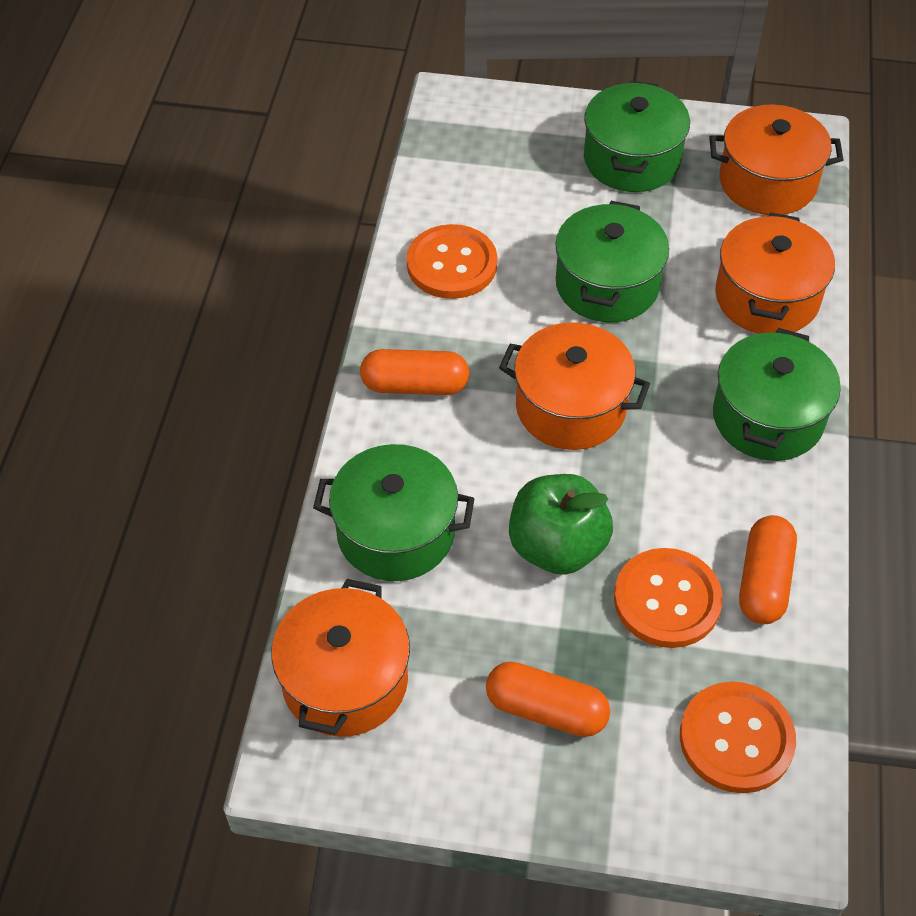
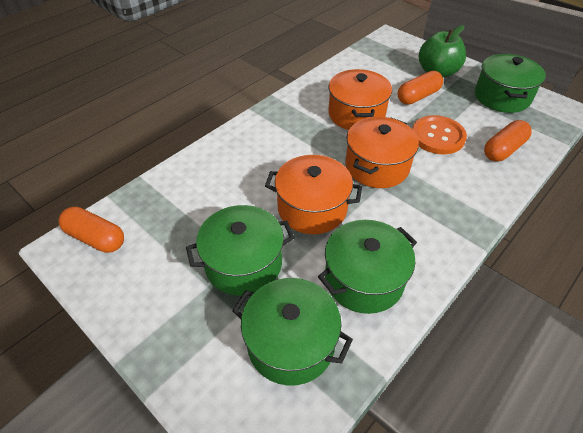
orange button: 3 -> 1
orange pot: 4 -> 3

